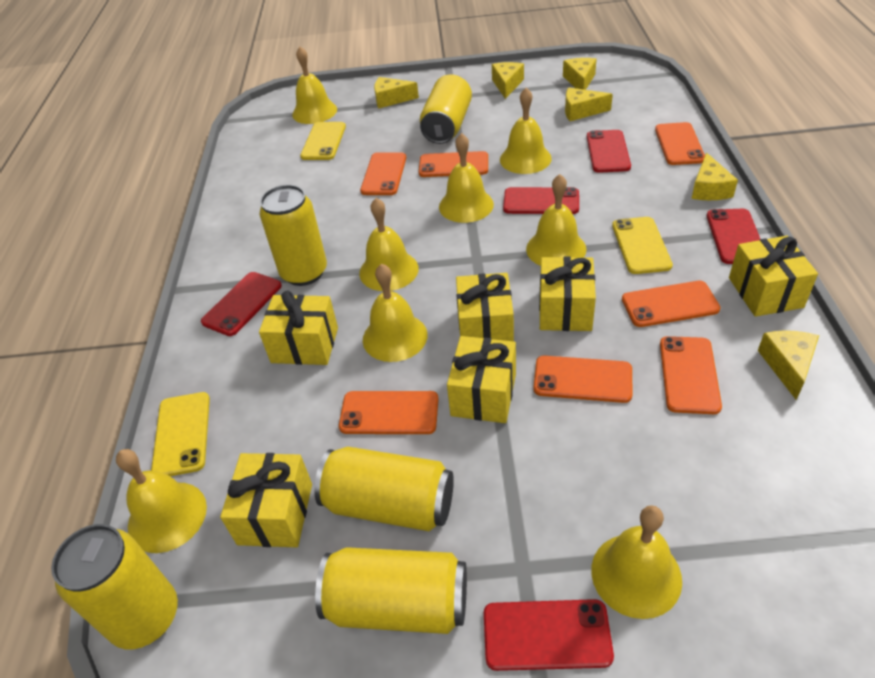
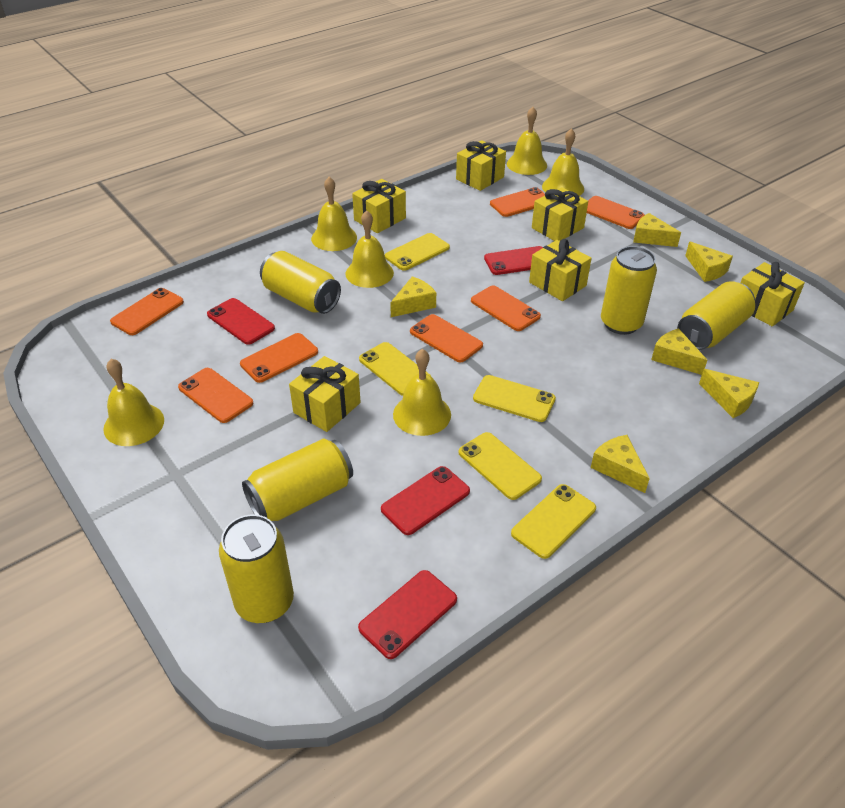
red phone: 5 -> 4
yellow bell: 8 -> 6
yellow phone: 3 -> 5

